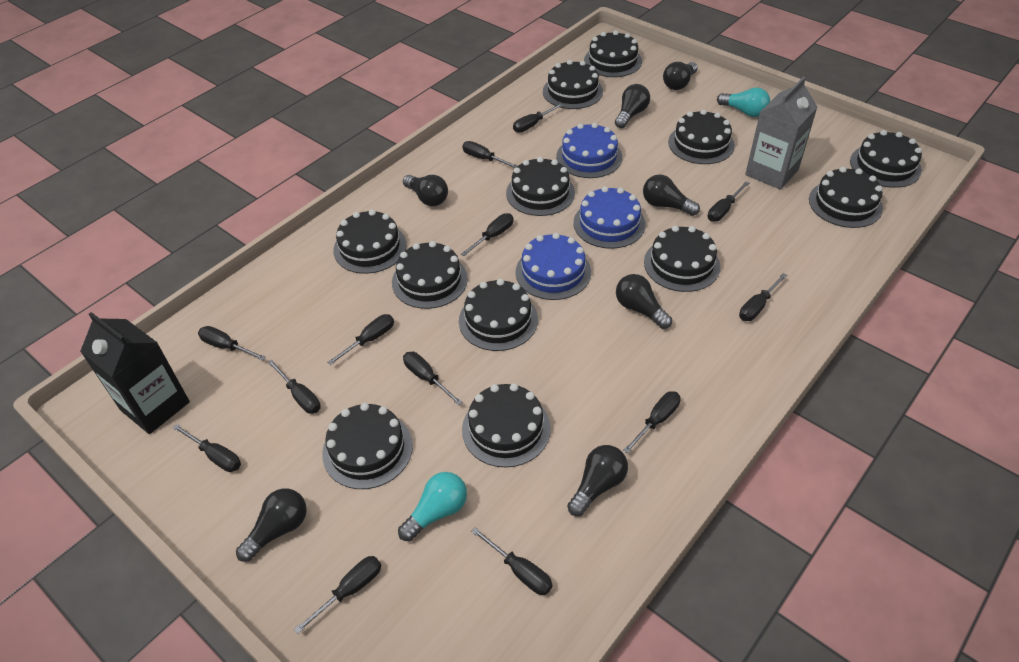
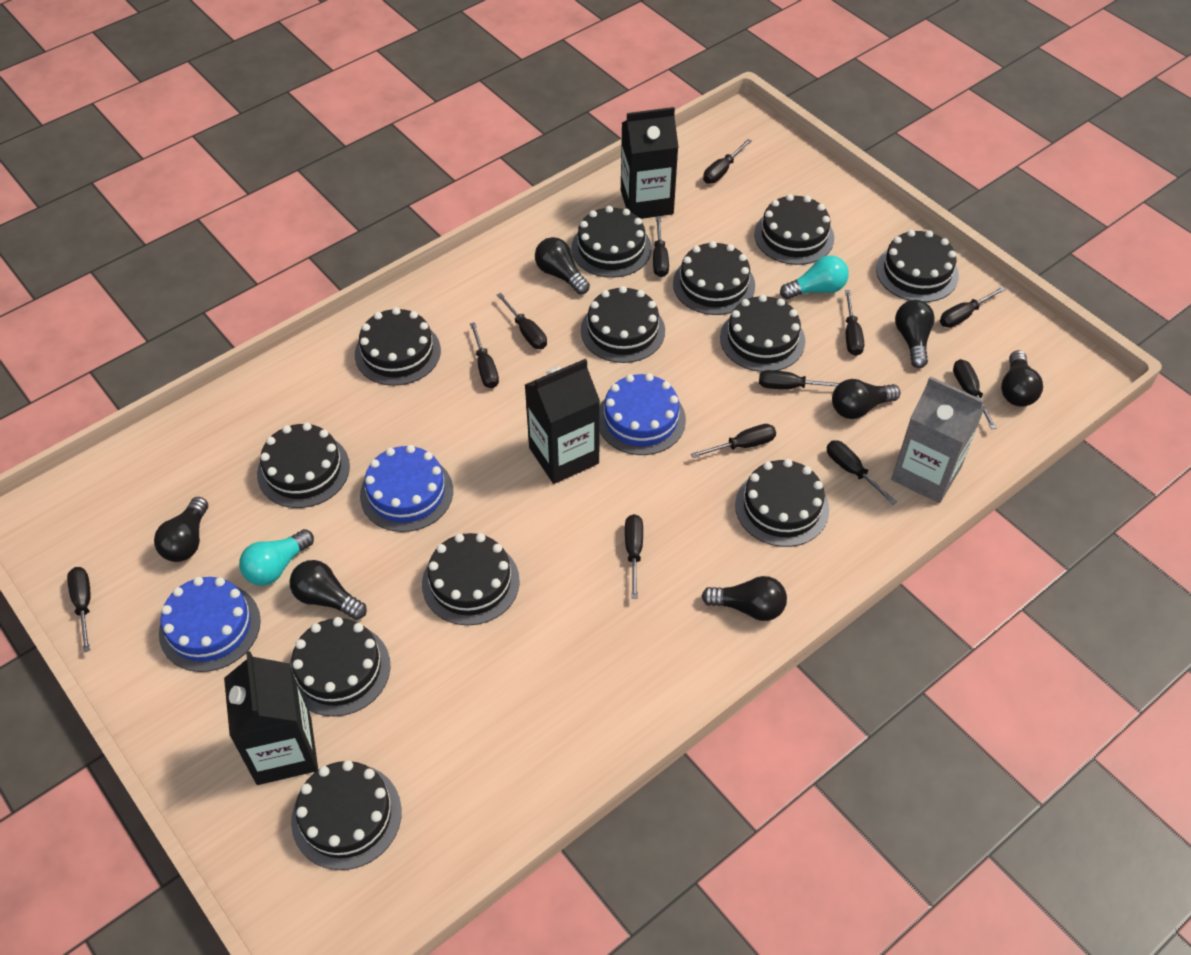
black carton: 1 -> 3
black screwdriver: 13 -> 12

